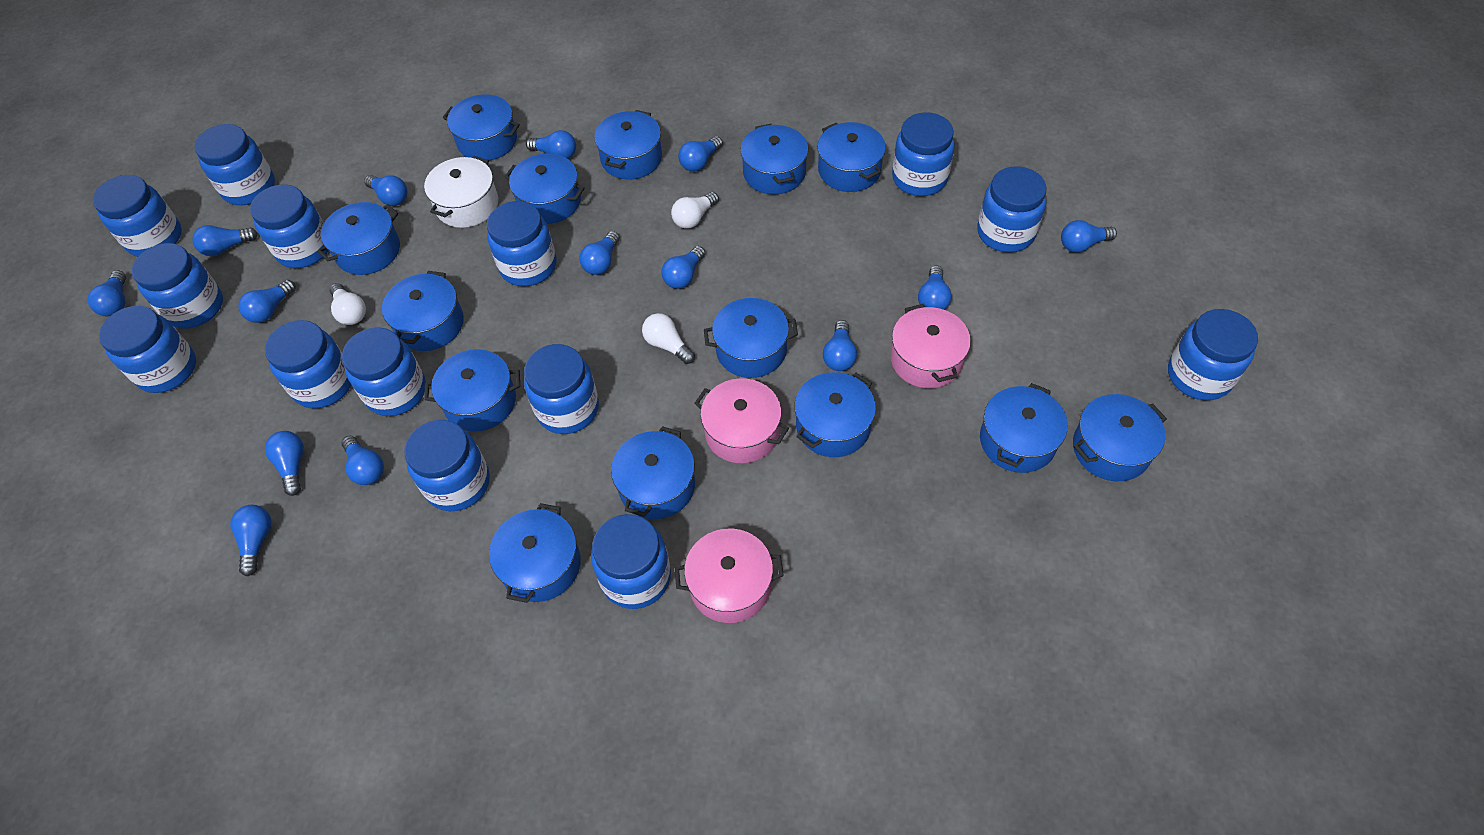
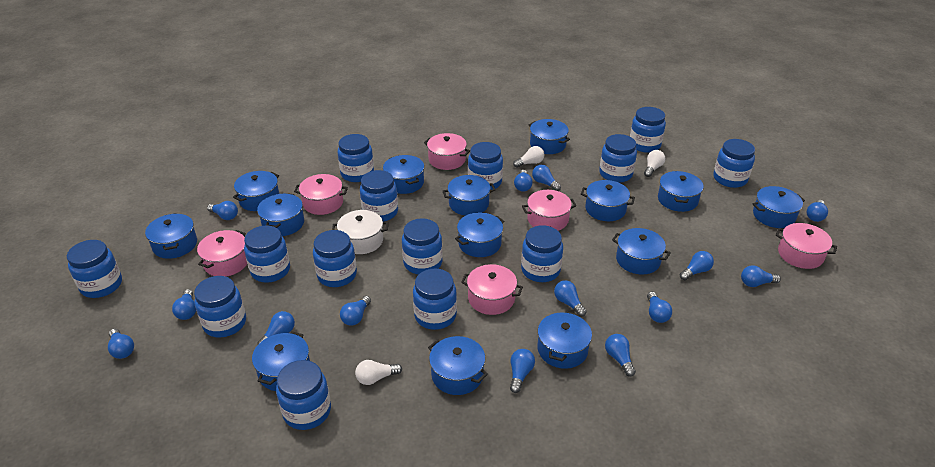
pink pot: 3 -> 6

